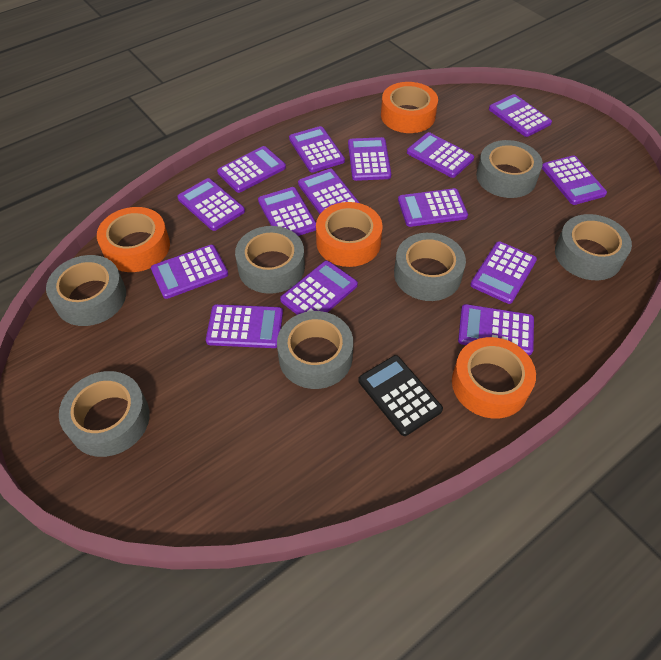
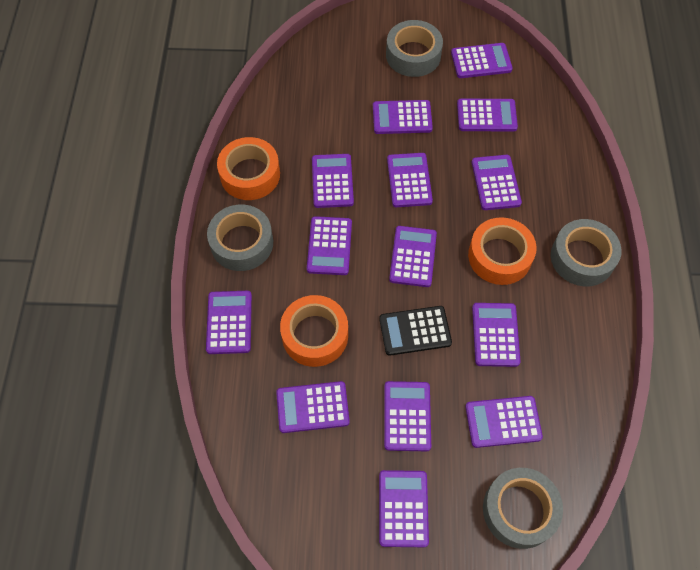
grey tape: 7 -> 4
orange tape: 4 -> 3
purple calculator: 15 -> 14

